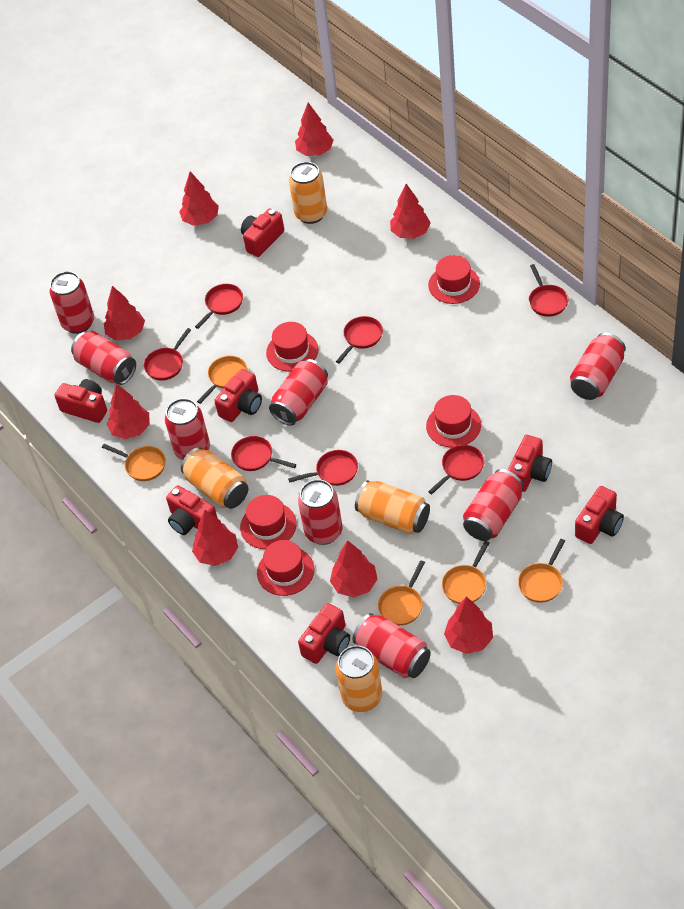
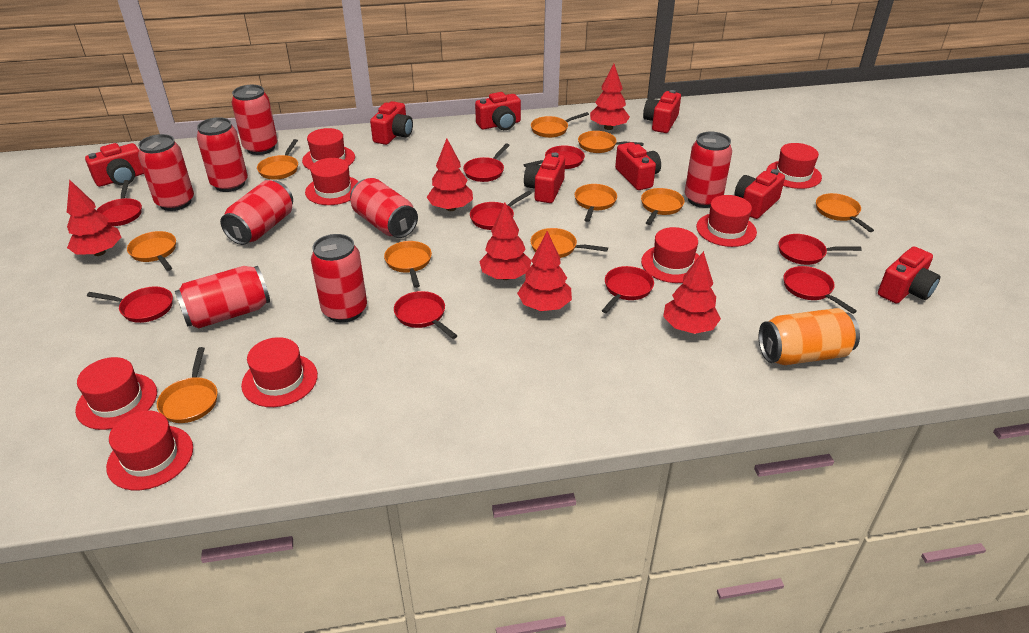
orange can: 4 -> 1
orange pan: 5 -> 10
red camera: 7 -> 8
red hat: 5 -> 8
red pan: 7 -> 9
red tree: 8 -> 6

